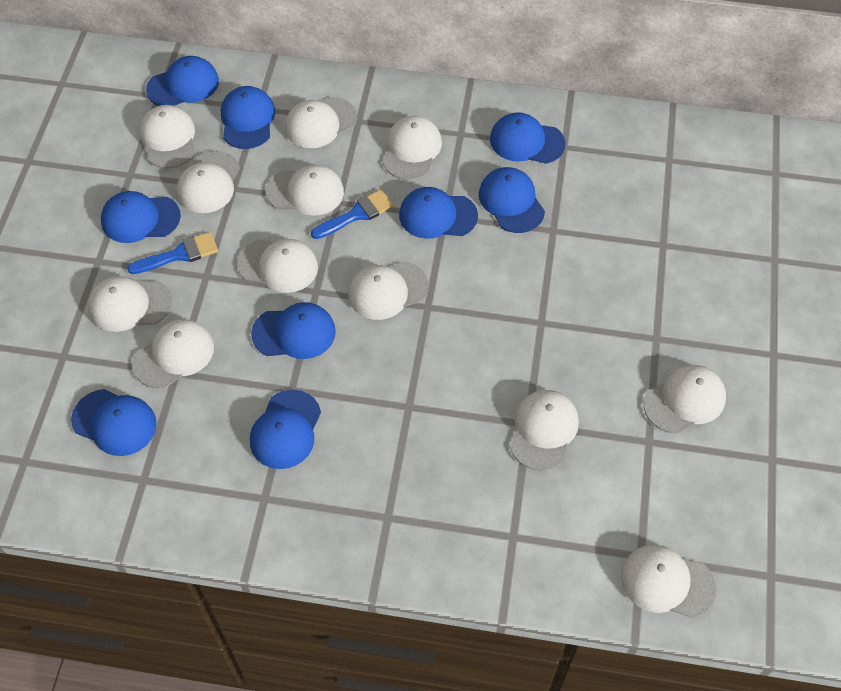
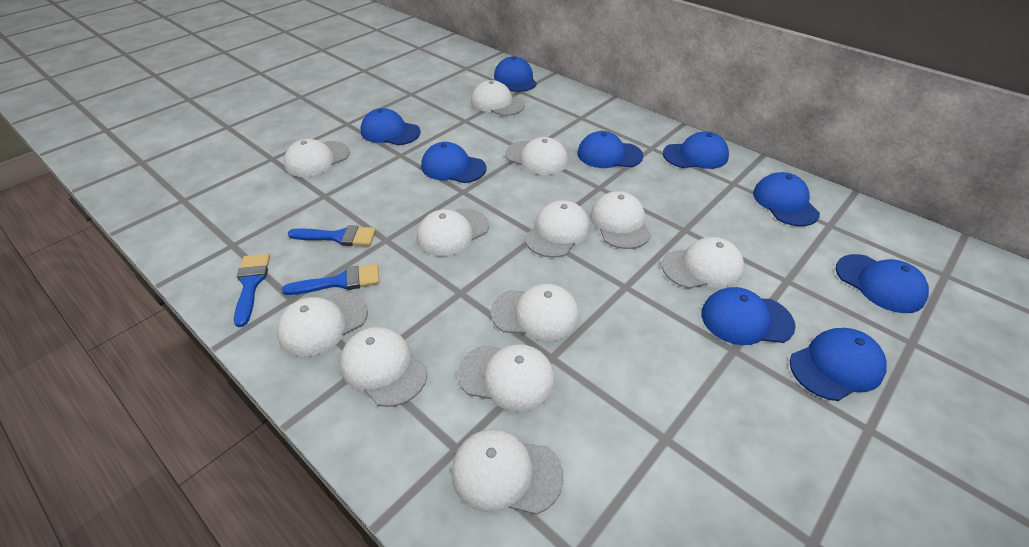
blue brush: 2 -> 3

